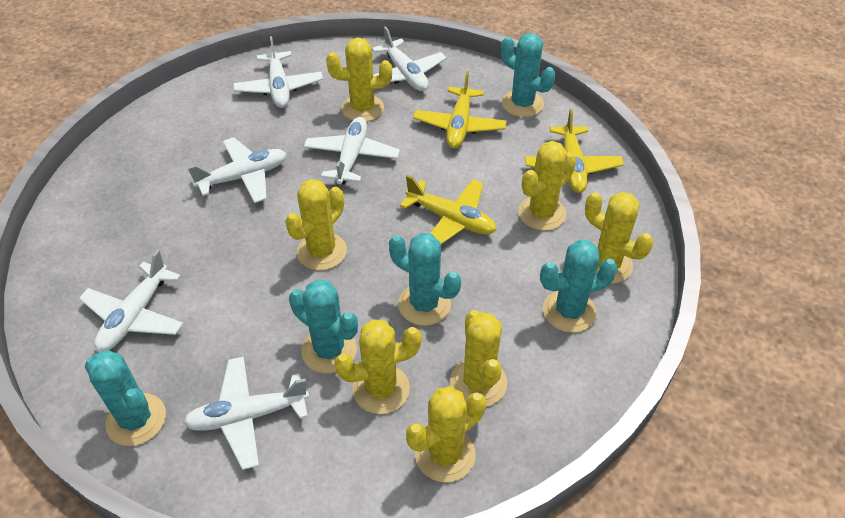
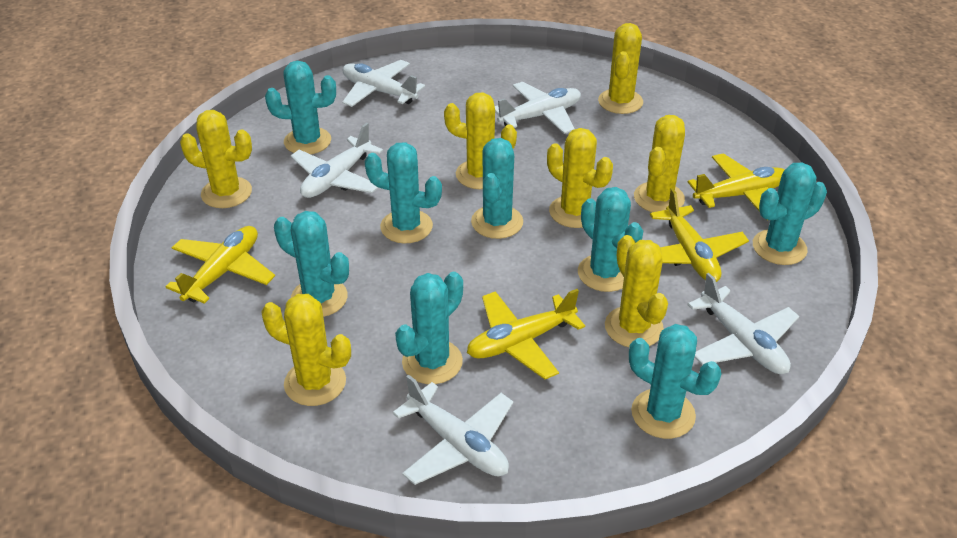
turquoise cactus: 5 -> 8
white plane: 6 -> 5
yellow plane: 3 -> 4

